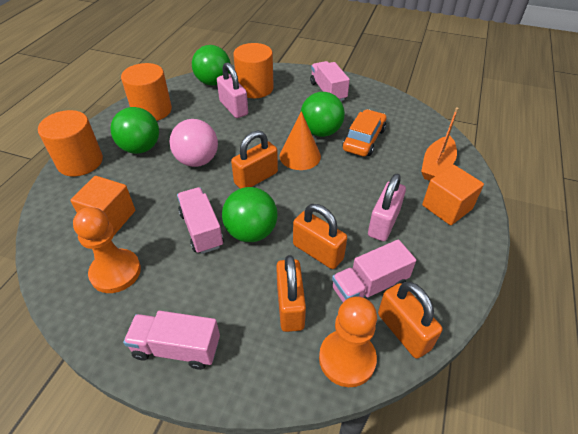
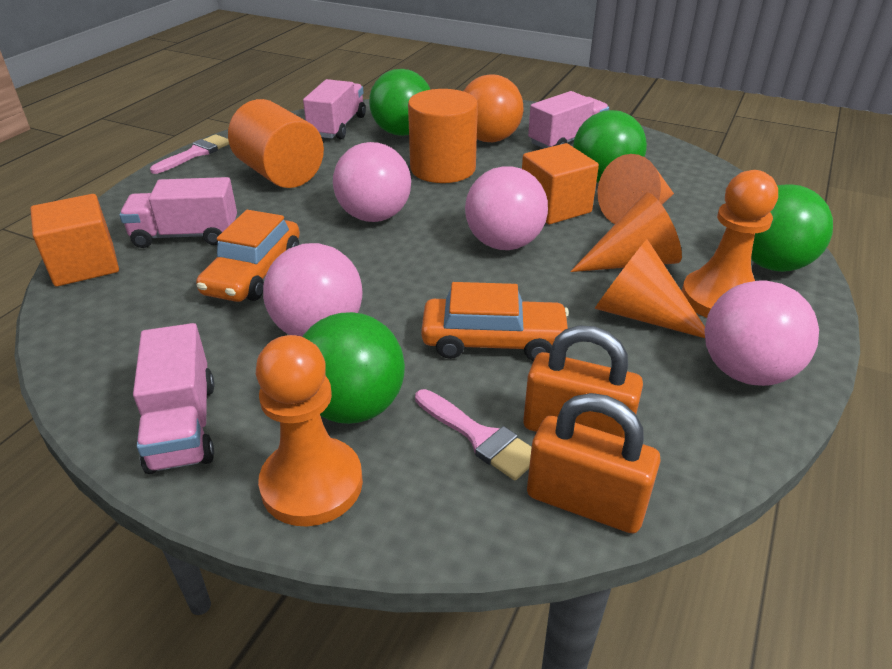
orange ball: 0 -> 1
orange boat: 1 -> 0
orange car: 1 -> 2
orange cone: 1 -> 3
orange cylinder: 3 -> 2
orange padlock: 4 -> 2
pink ball: 1 -> 4
pink brush: 0 -> 2
pink padlock: 2 -> 0

